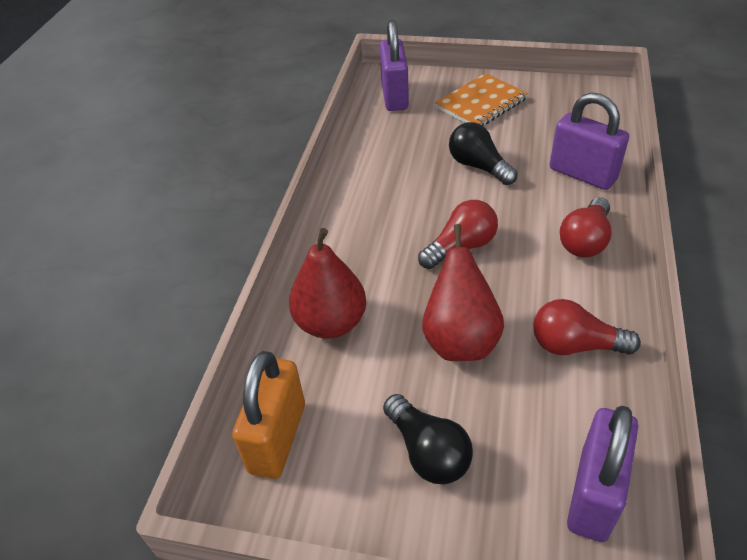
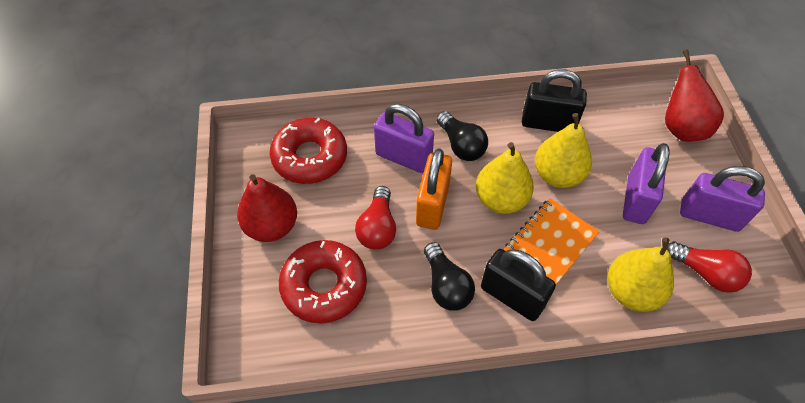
black padlock: 0 -> 2
red donut: 0 -> 2
red light bulb: 3 -> 2
yellow pear: 0 -> 3

